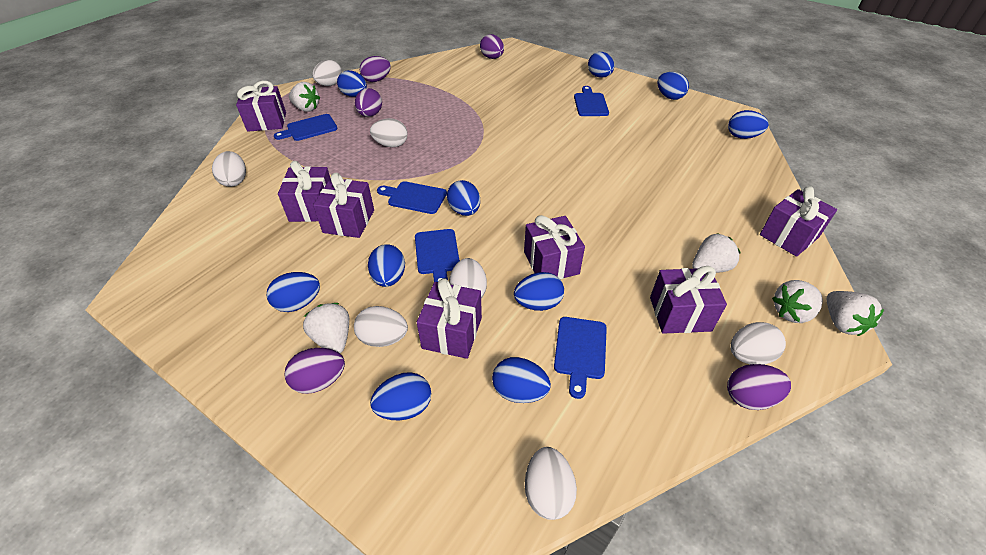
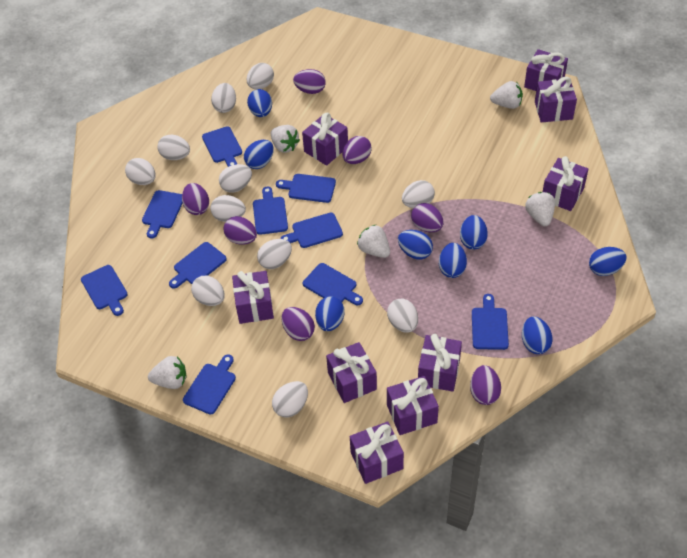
blue cutting board: 5 -> 10
blue egg: 10 -> 8
purple egg: 5 -> 7
purple gift: 7 -> 9
white egg: 7 -> 11

